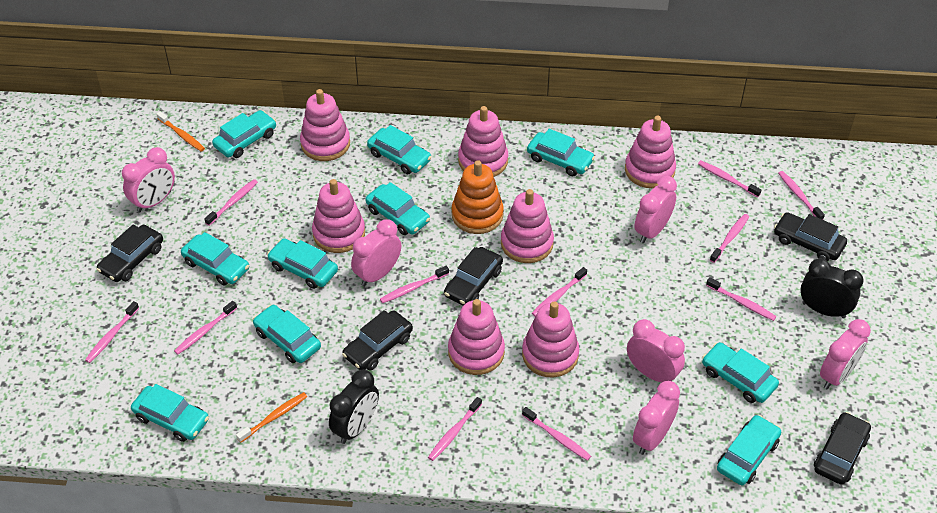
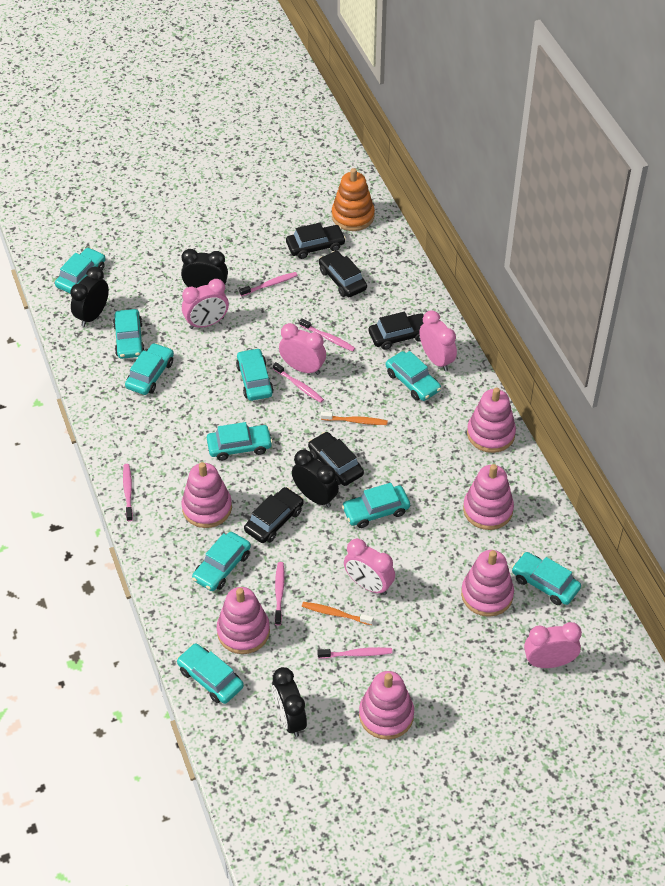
black clock: 2 -> 4
pink clock: 6 -> 5
pink stacking toy: 7 -> 6
pink toothbrush: 11 -> 6

